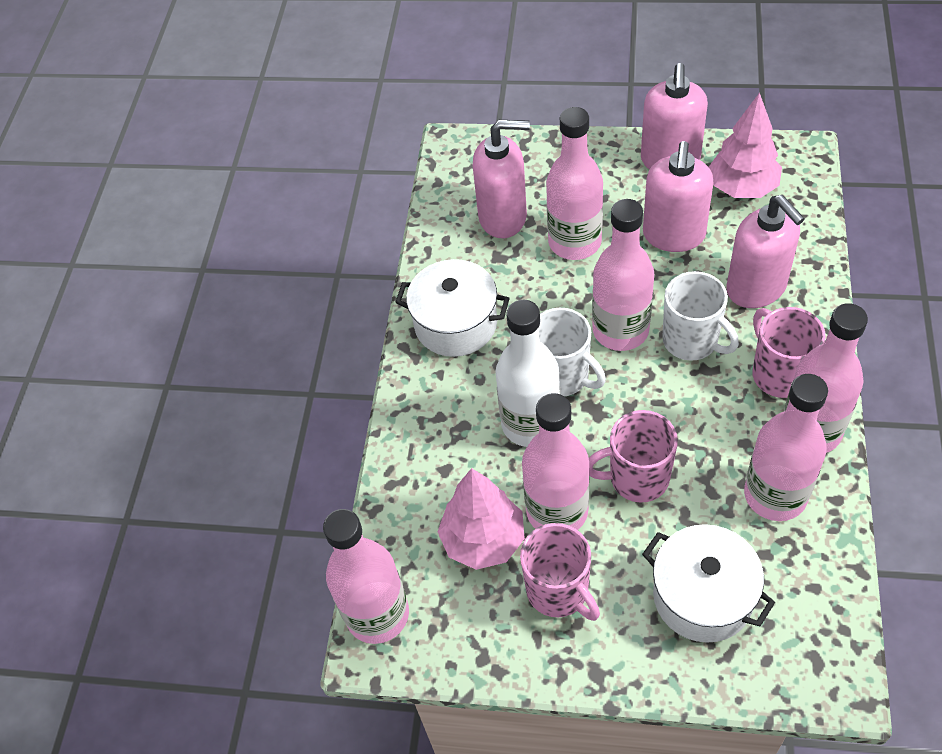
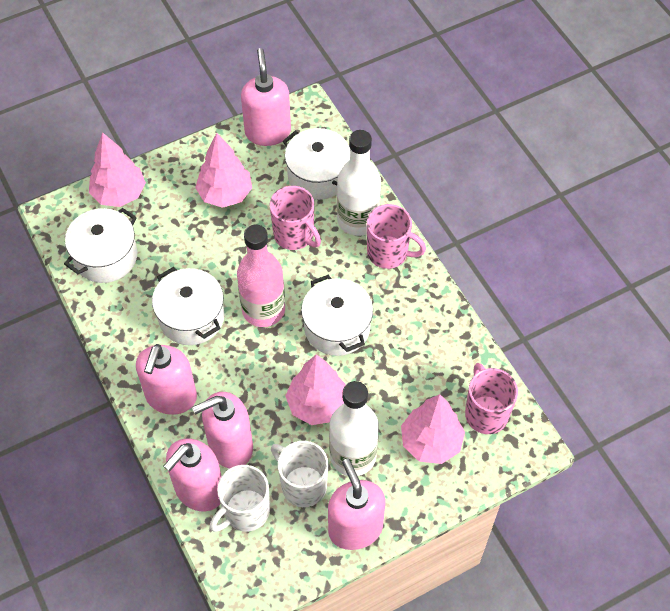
pink bottle: 6 -> 1
pink soap dispenser: 4 -> 5
pink tree: 2 -> 4
white bottle: 1 -> 2
white pot: 2 -> 4

